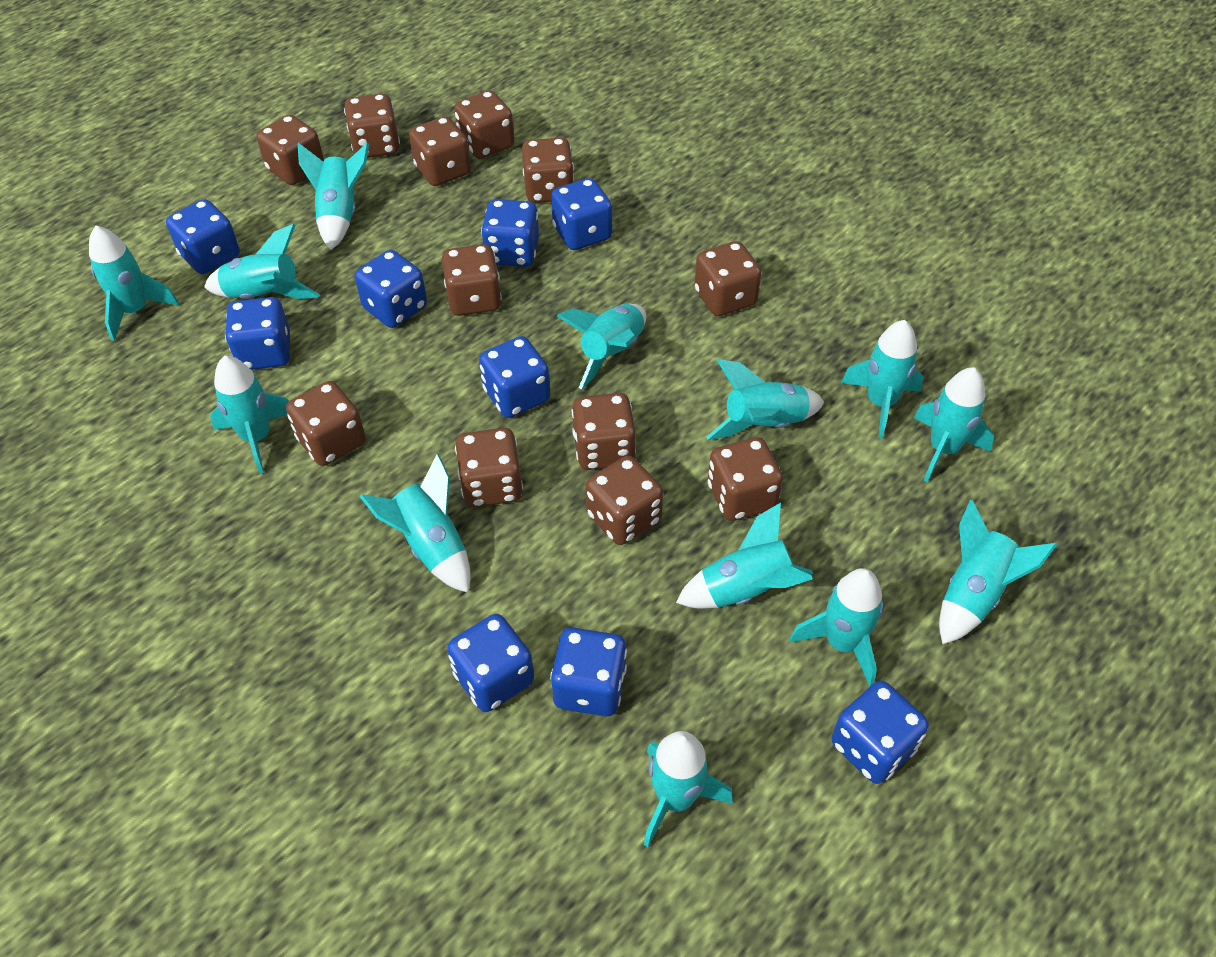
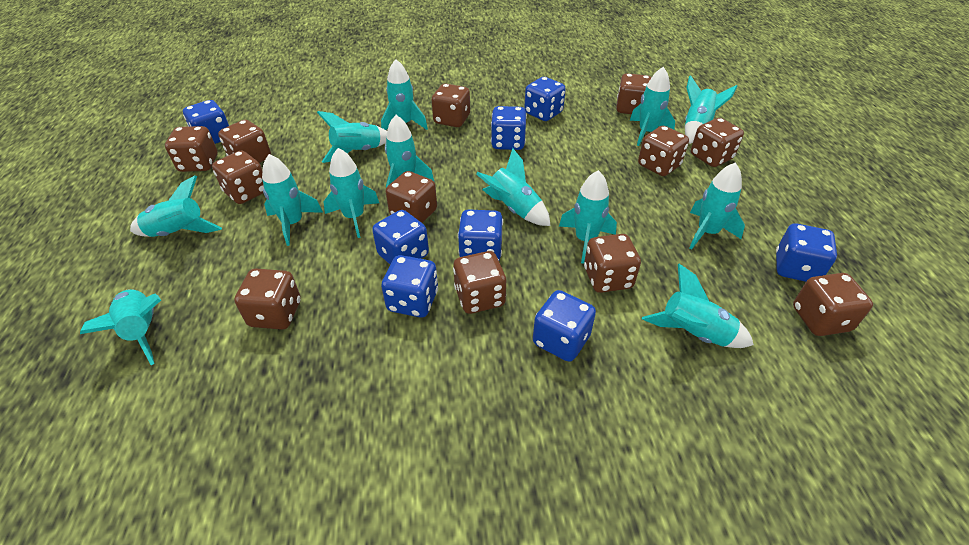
blue dice: 9 -> 8

